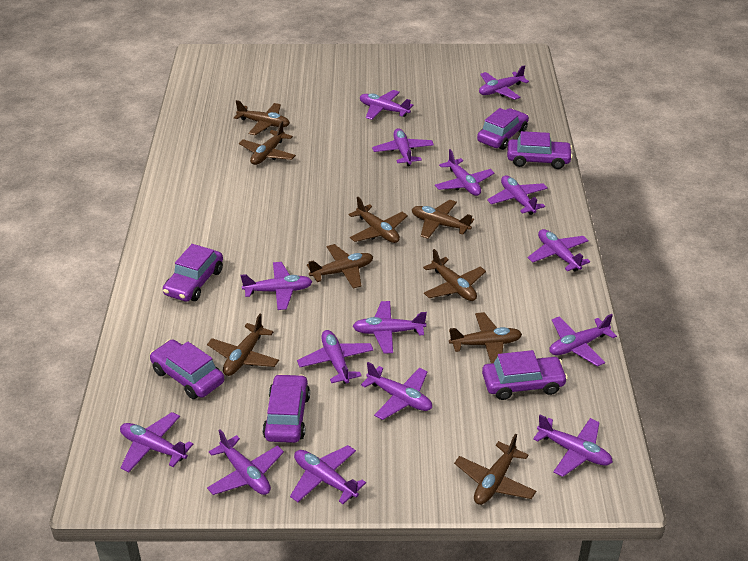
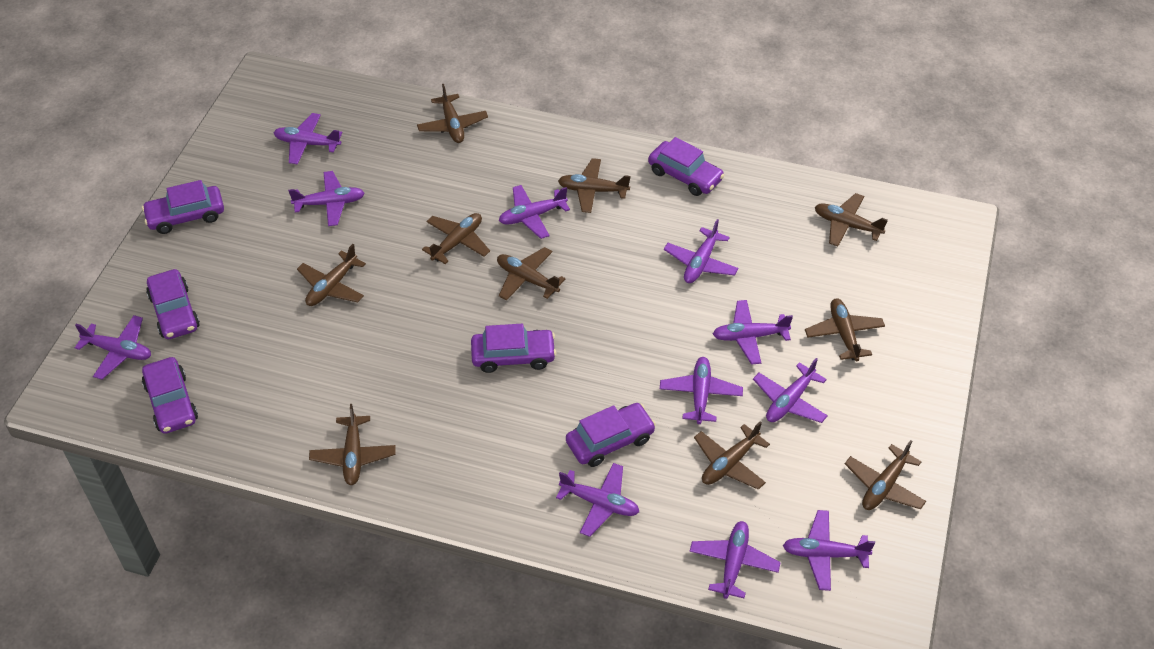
brown plane: 9 -> 10
purple plane: 15 -> 11

